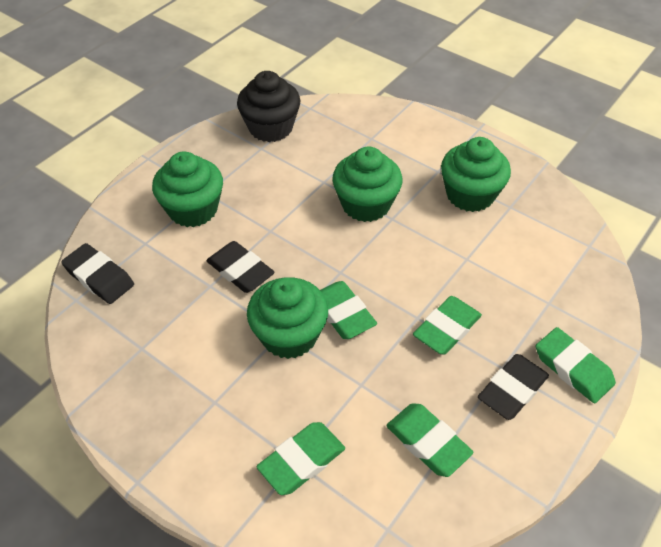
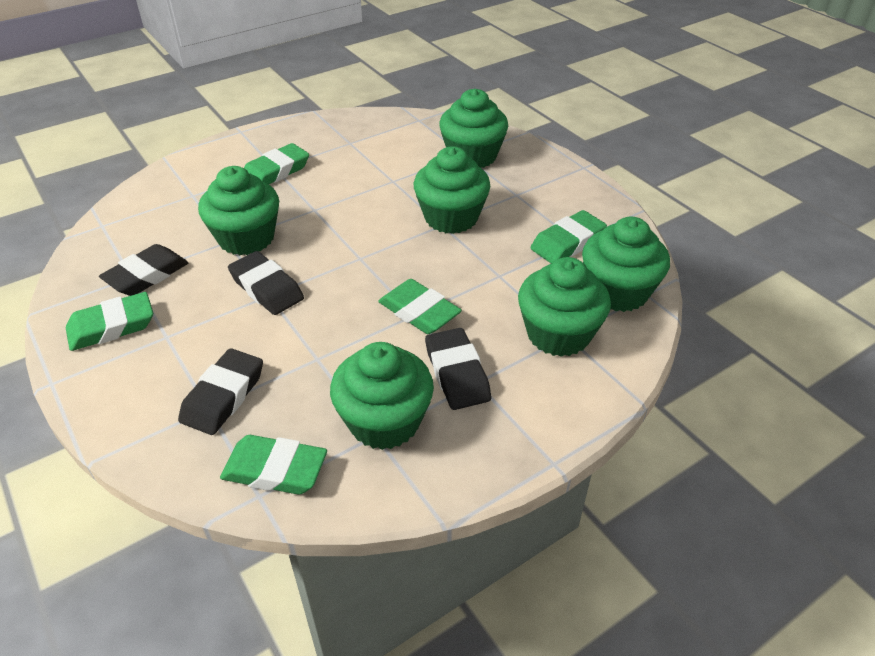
black cupcake: 1 -> 0
black eraser: 3 -> 4
green cupcake: 4 -> 6

